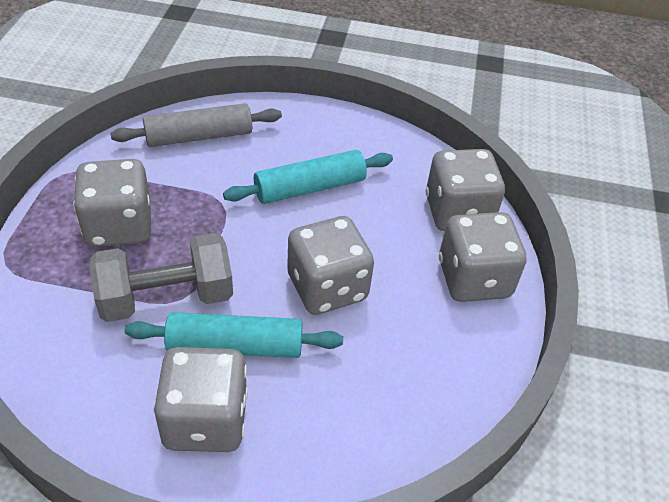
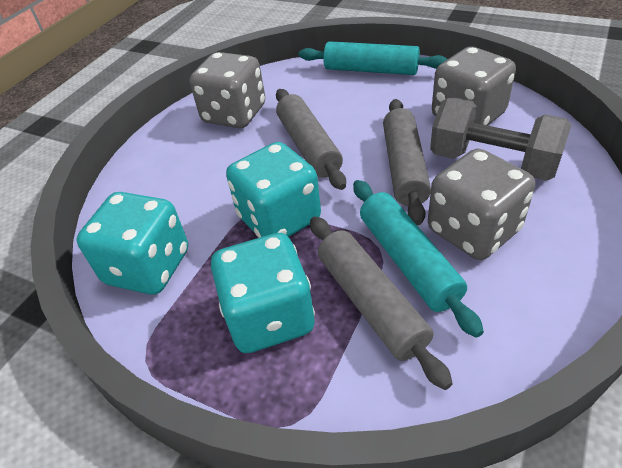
grey dice: 5 -> 3
grey rolling pin: 1 -> 3
turquoise dice: 0 -> 3

